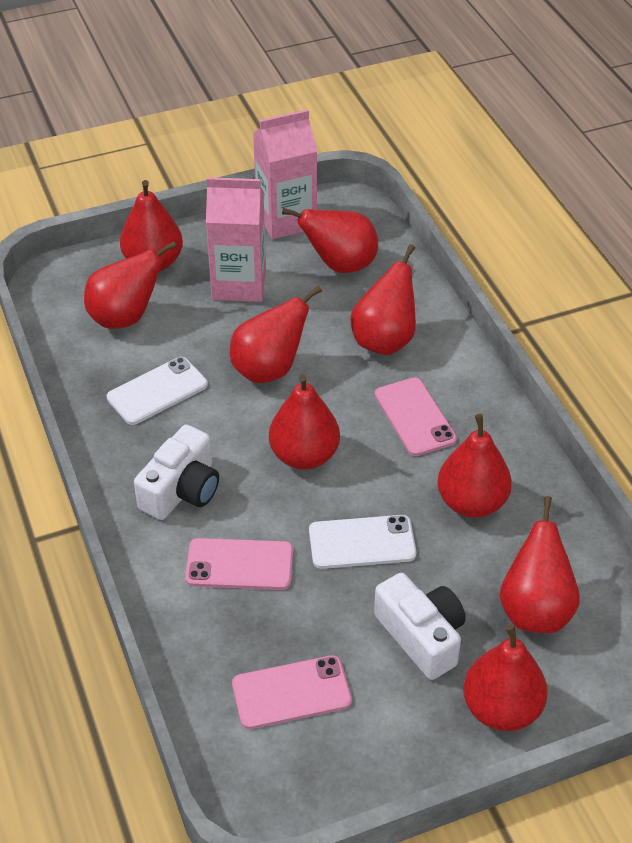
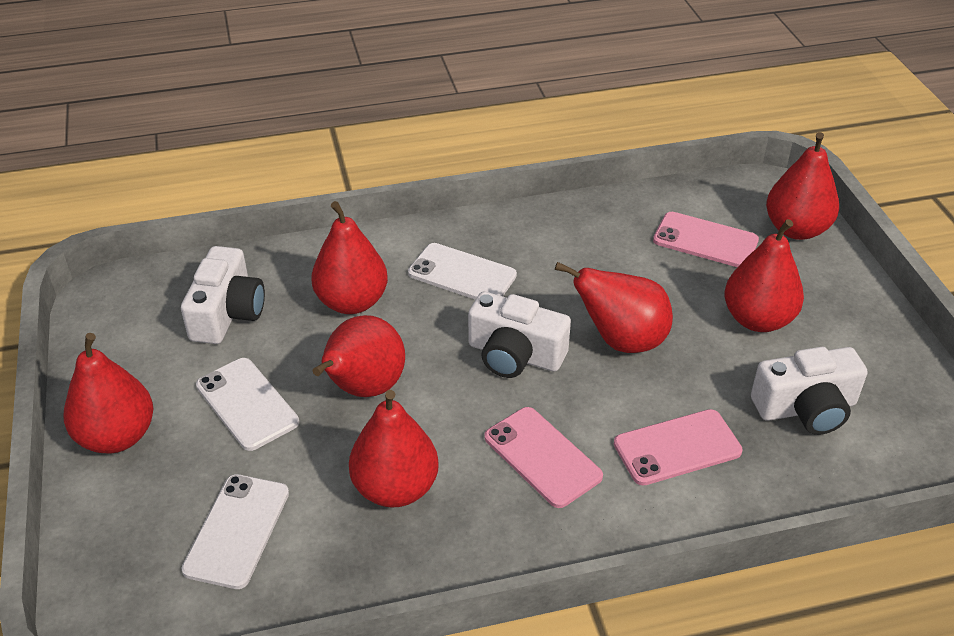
pink carton: 2 -> 0
red pear: 9 -> 7
white camera: 2 -> 3
white phone: 2 -> 3

